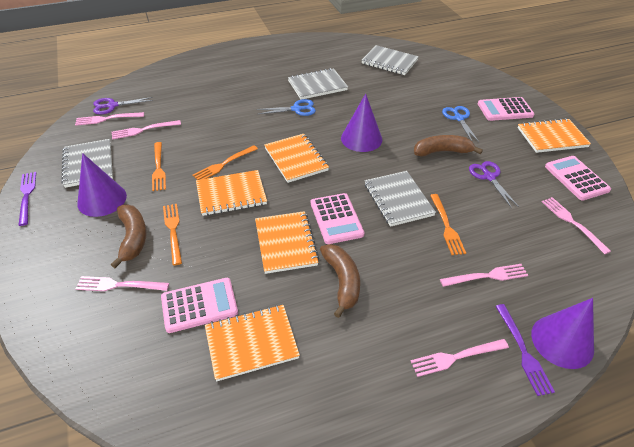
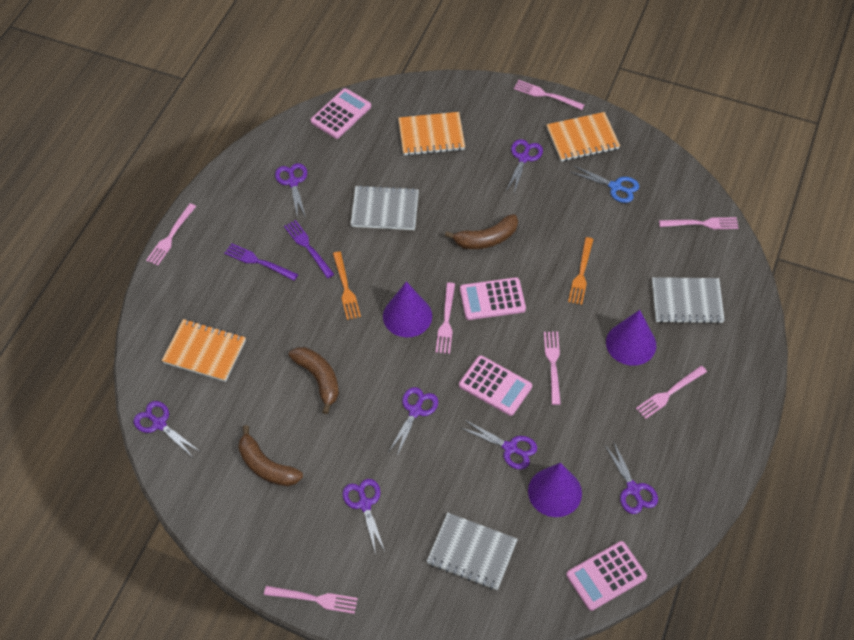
blue scissors: 2 -> 1
grey notebook: 4 -> 3
orange fork: 4 -> 2
orange notebook: 5 -> 3
pink fork: 6 -> 7
purple scissors: 2 -> 7

